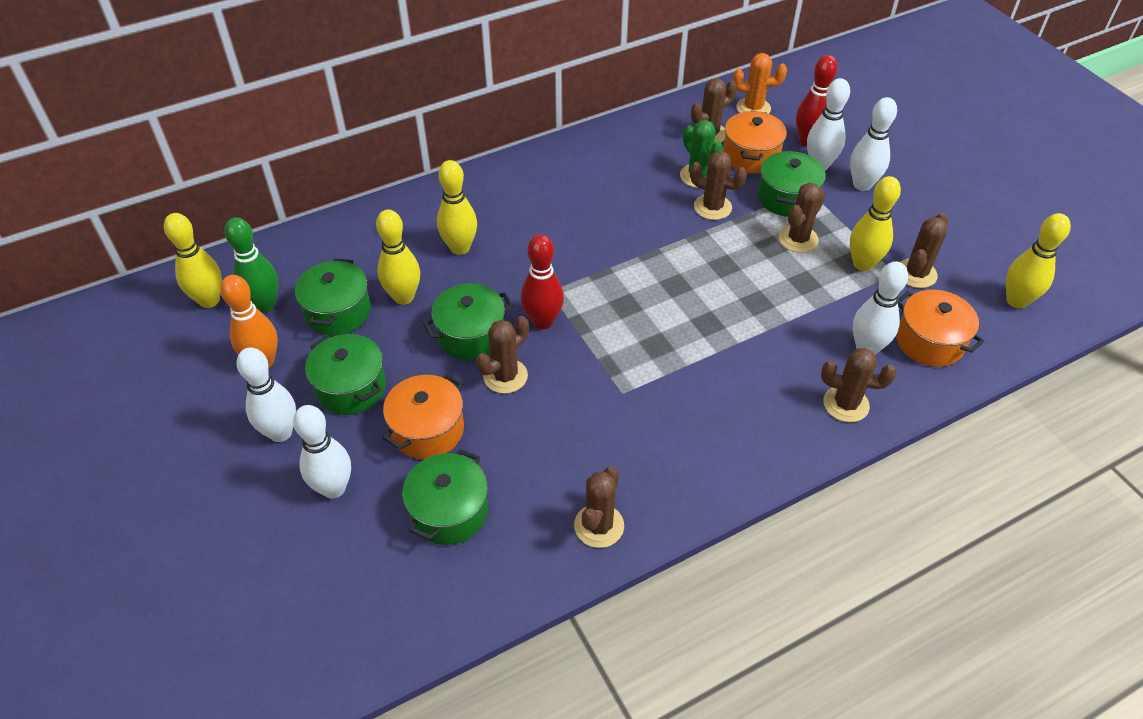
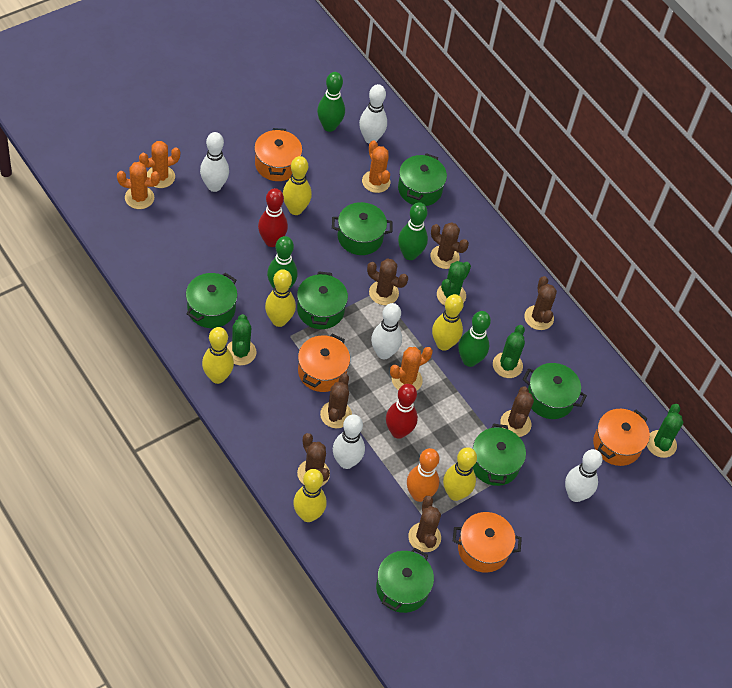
green bowling pin: 1 -> 4
green cactus: 1 -> 4
green pot: 5 -> 7
orange cactus: 1 -> 4
orange pot: 3 -> 4
yellow bowling pin: 5 -> 6

